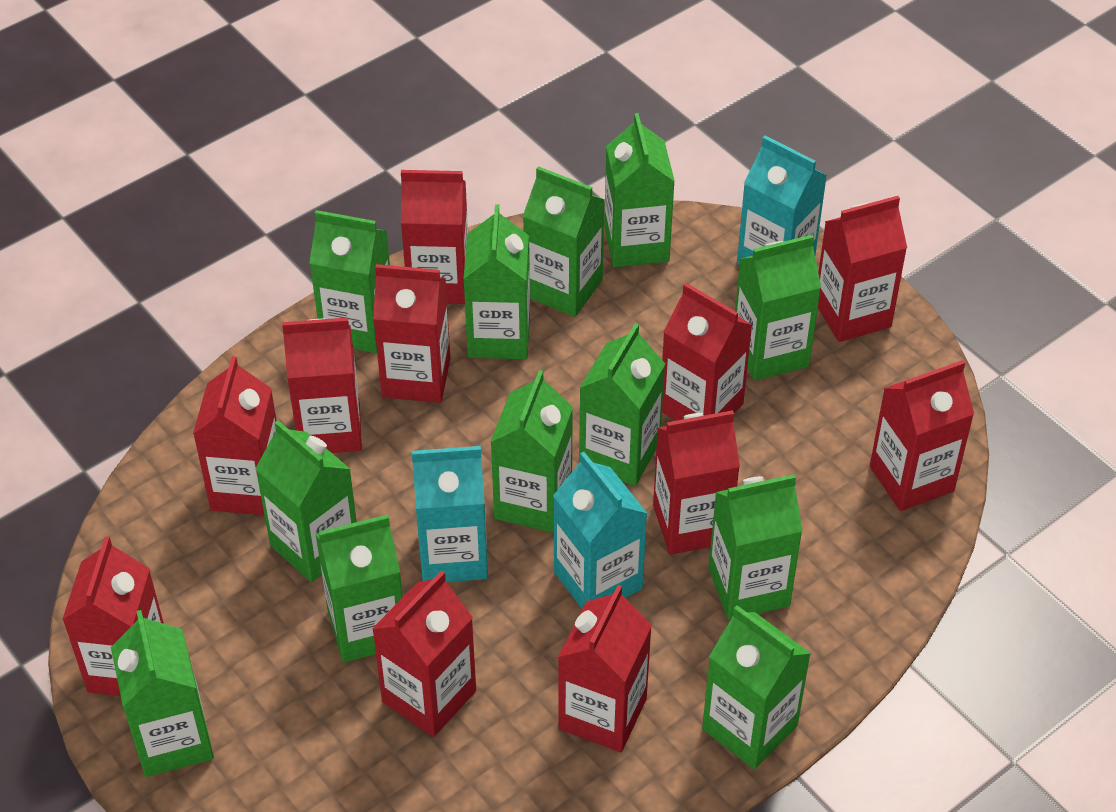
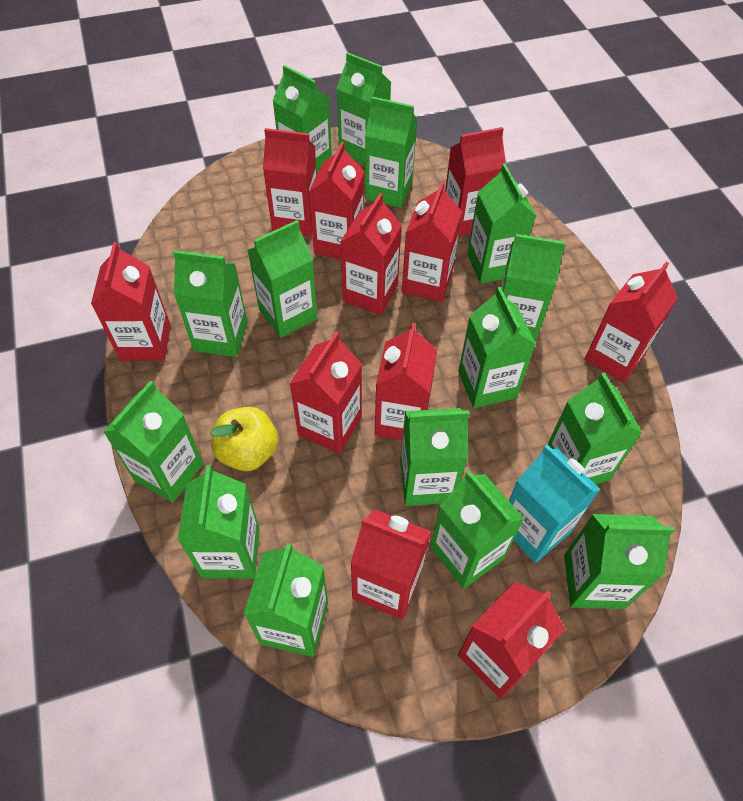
green carton: 12 -> 15
turquoise carton: 3 -> 1
yellow apple: 0 -> 1

